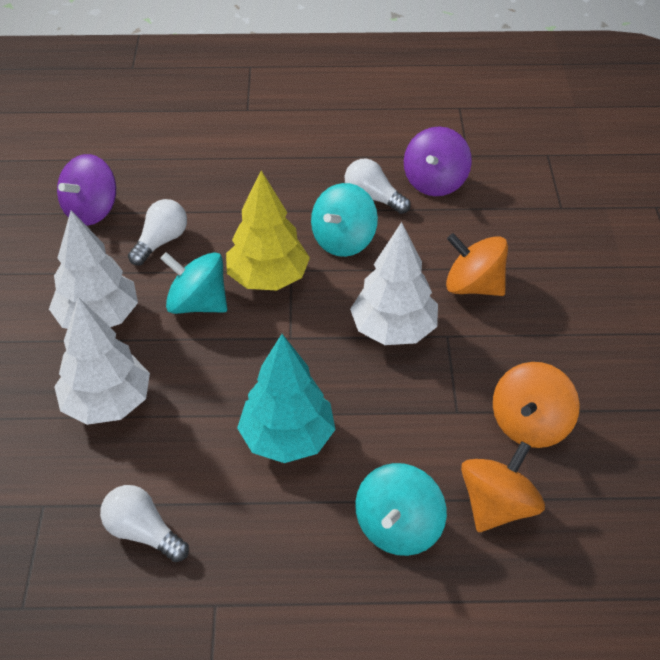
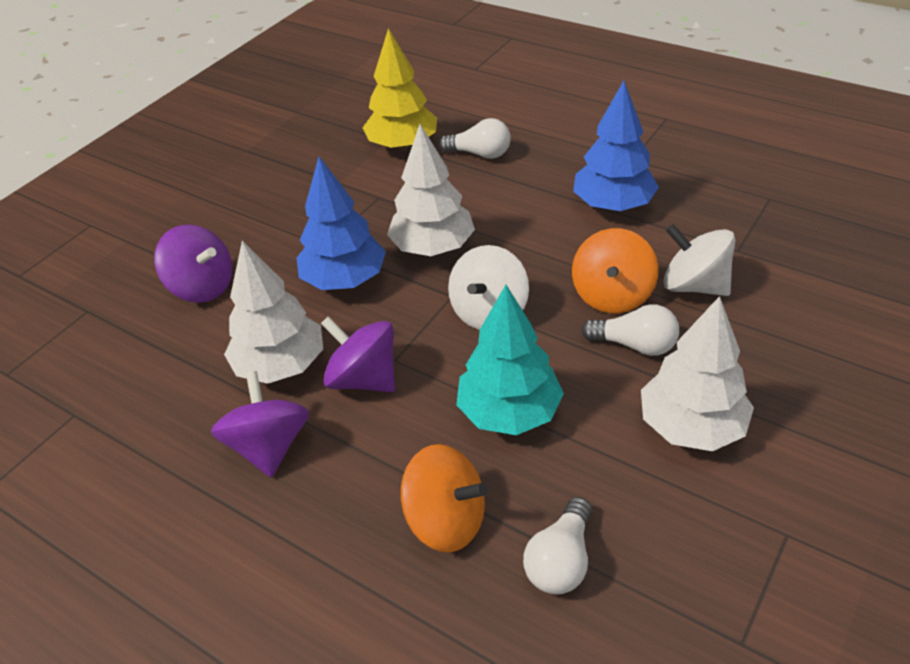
blue tree: 0 -> 2
orange spinning top: 3 -> 2
purple spinning top: 2 -> 3
turquoise spinning top: 3 -> 0
white spinning top: 0 -> 2

